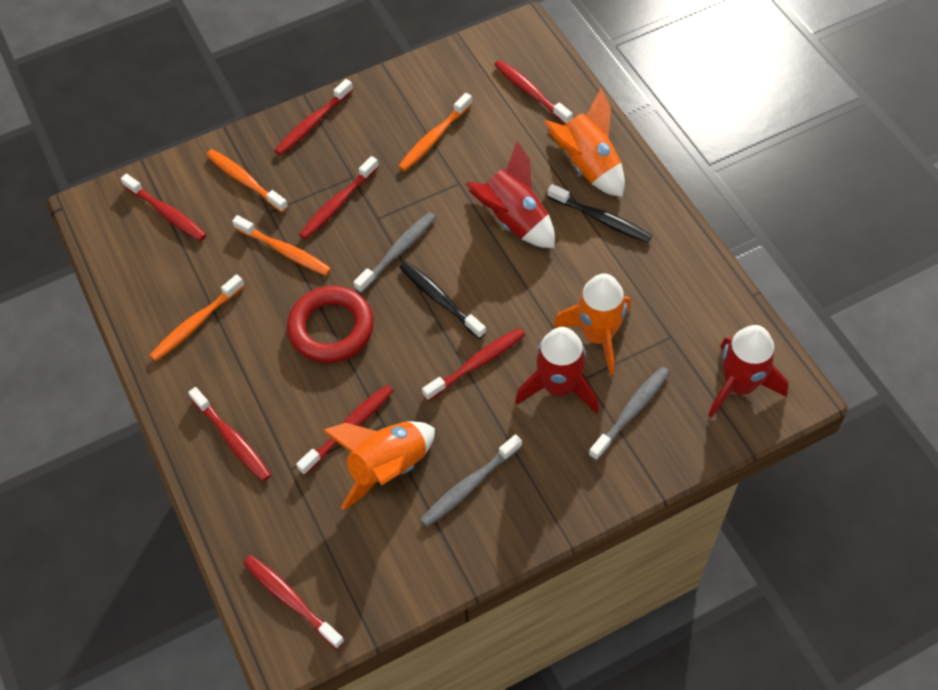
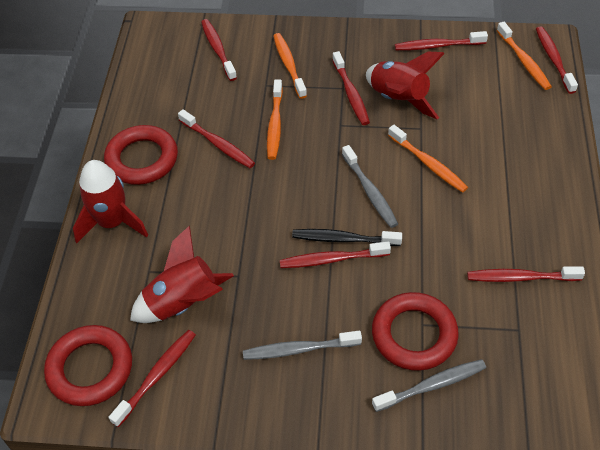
black toothbrush: 2 -> 1
orange rocket: 3 -> 0
red ring: 1 -> 3

